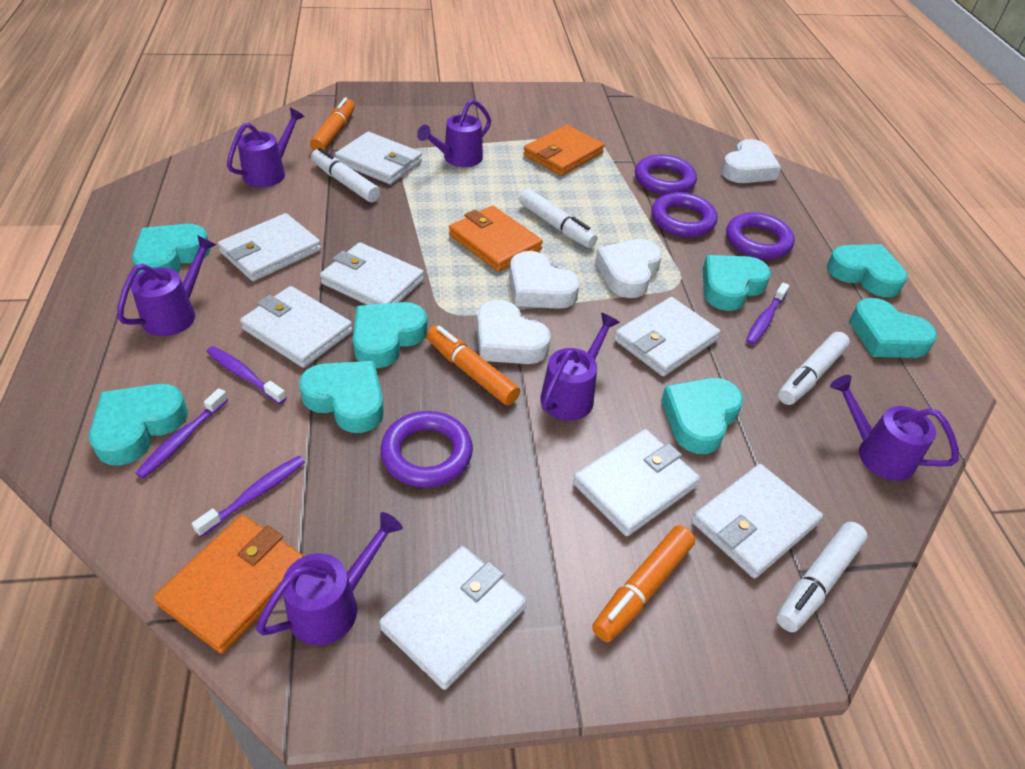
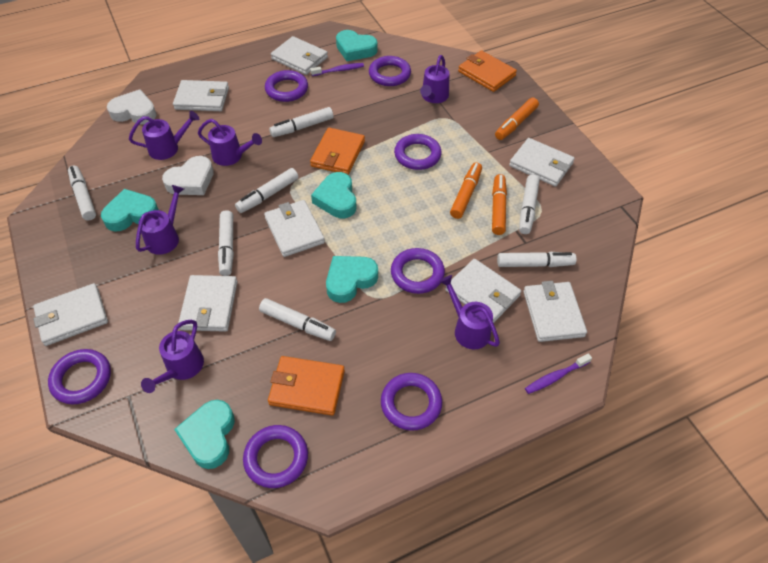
purple ring: 4 -> 7
purple toothbrush: 4 -> 2
turquoise heart: 8 -> 5
white heart: 4 -> 2
white marker: 4 -> 7

